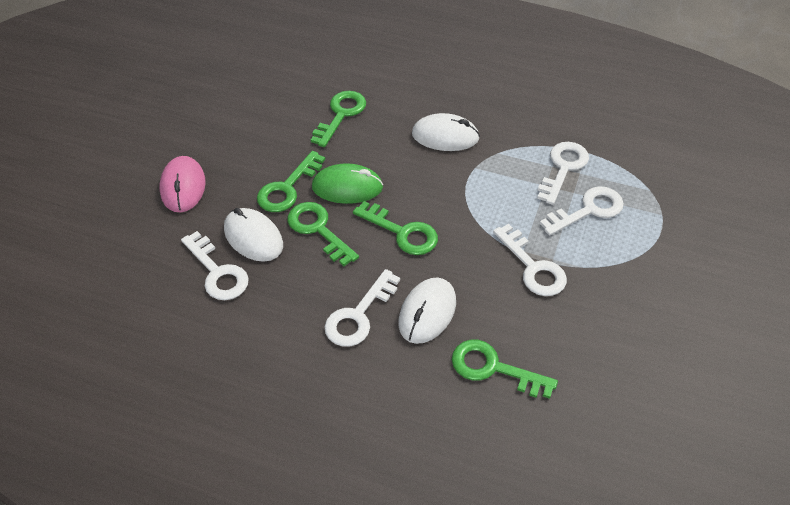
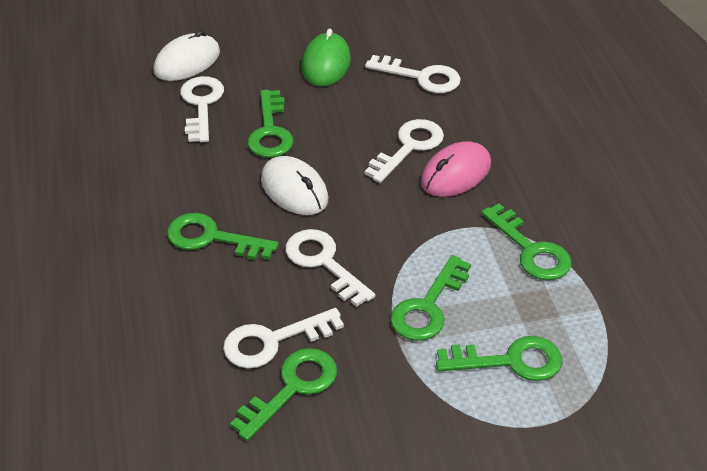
green key: 5 -> 6
white mouse: 3 -> 2

